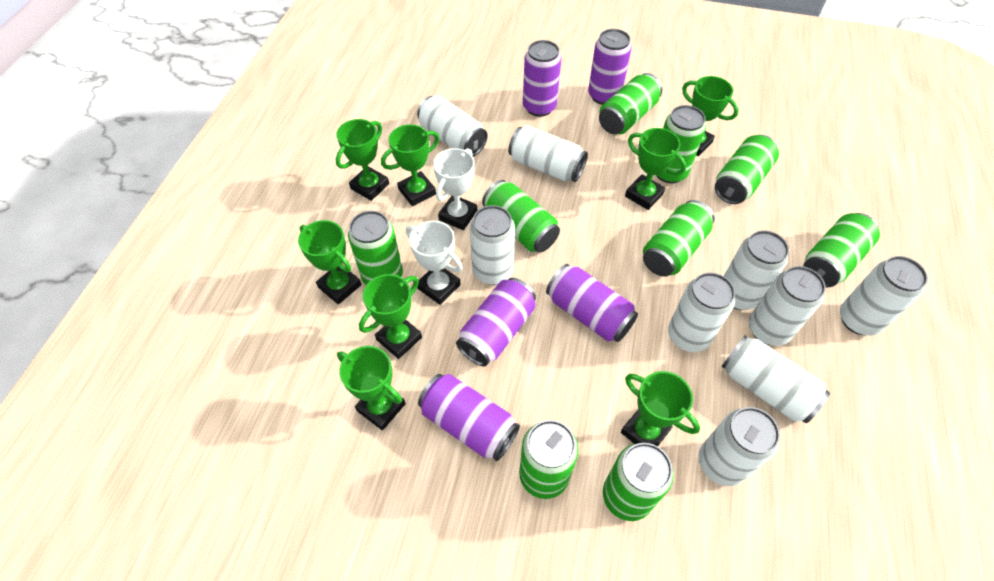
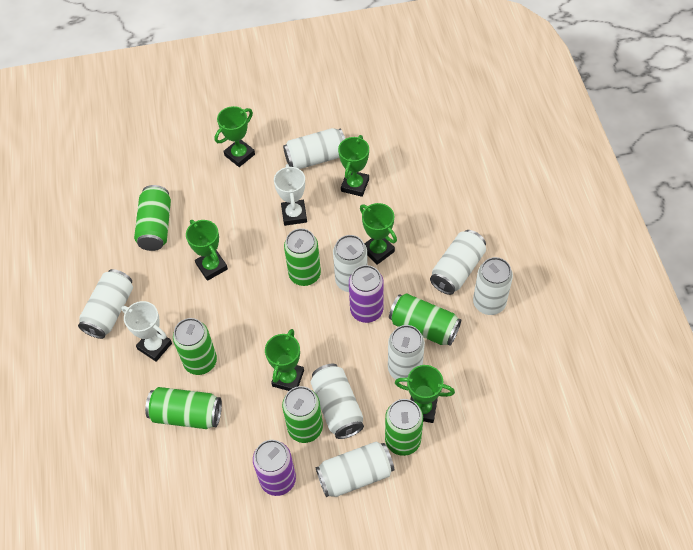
green can: 9 -> 7
green trophy: 8 -> 6
purple can: 5 -> 2
white can: 9 -> 8

